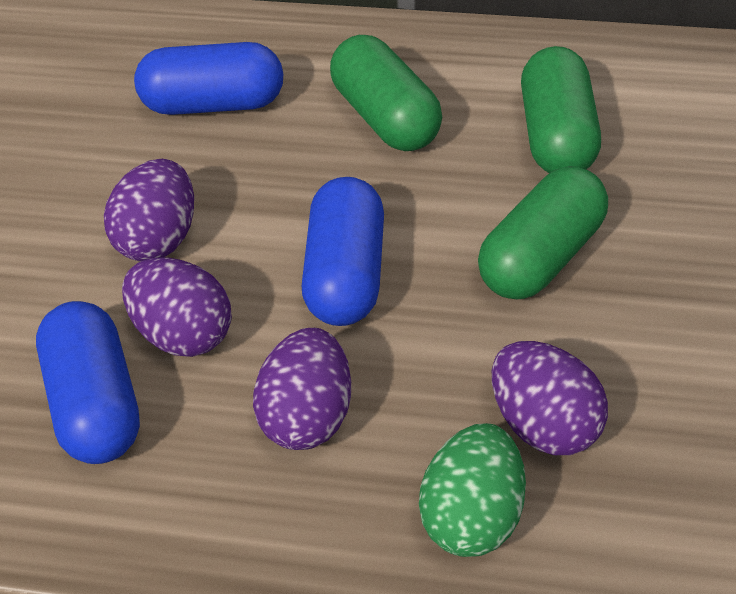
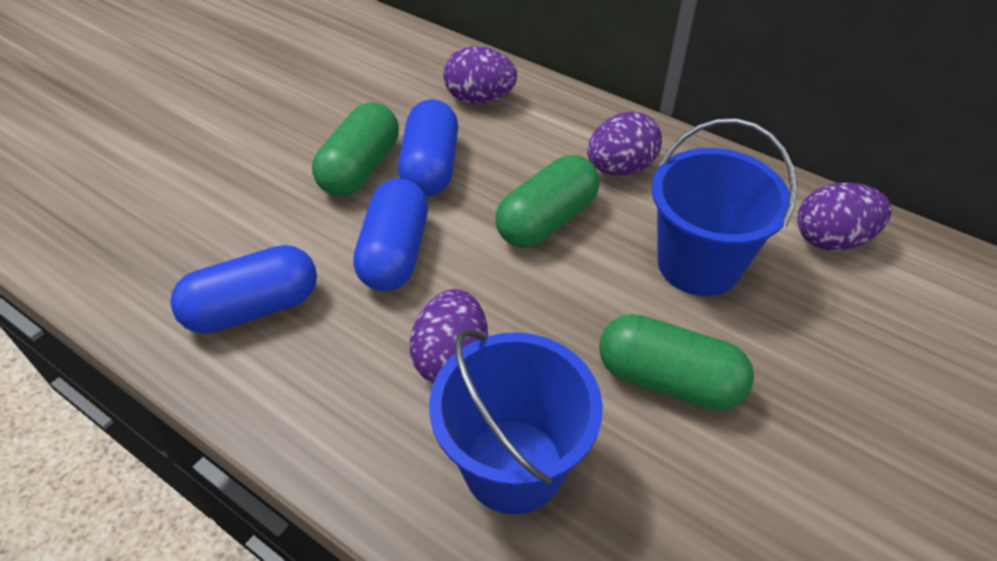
blue bucket: 0 -> 2
green egg: 1 -> 0

